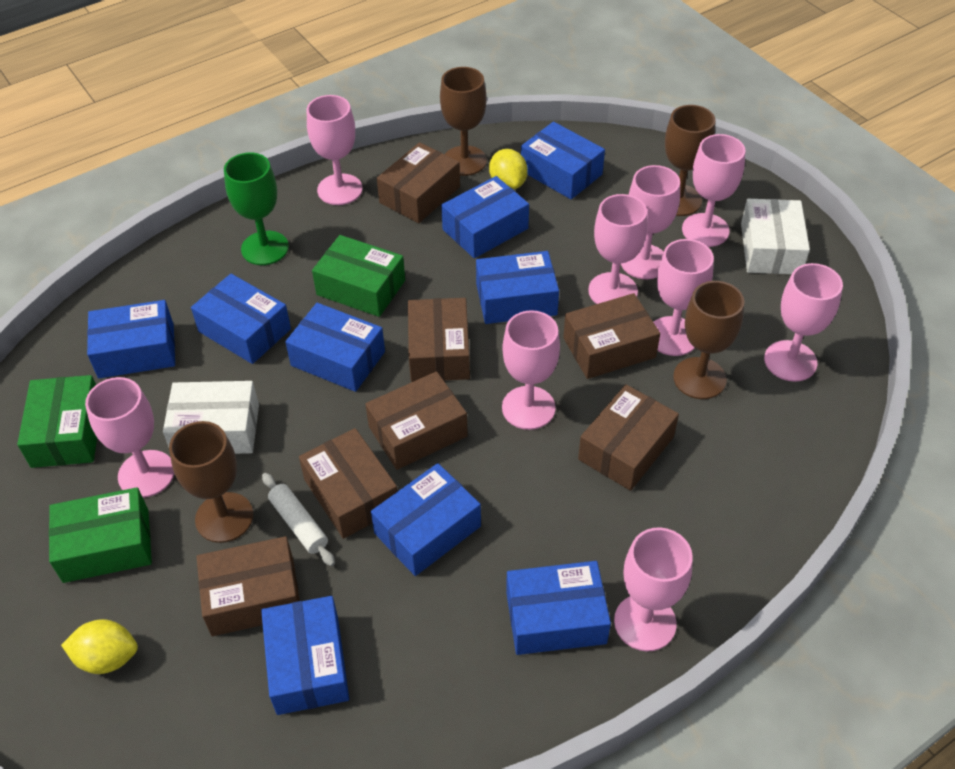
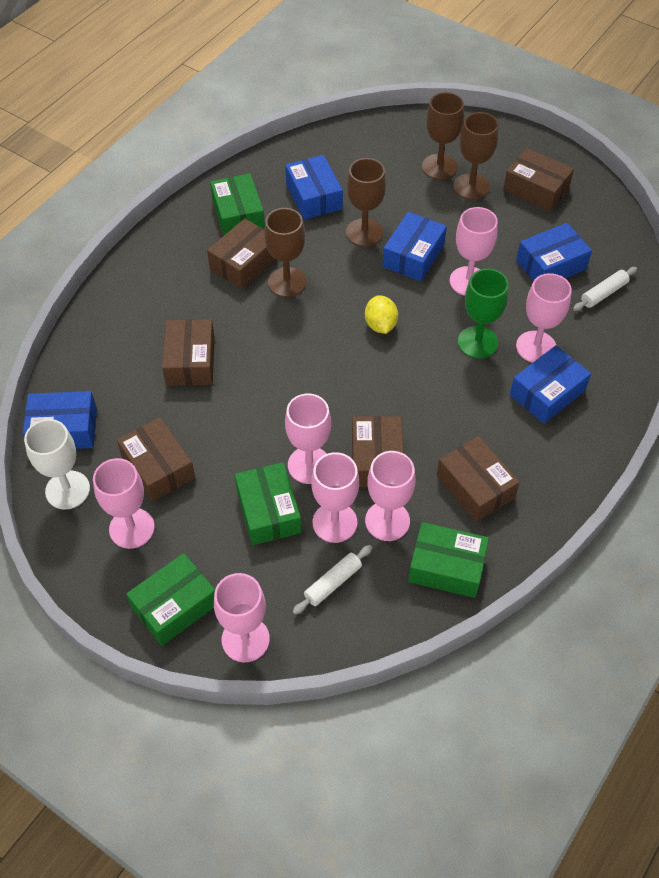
blue box: 9 -> 5
brown box: 7 -> 6
green box: 3 -> 4
pink goblet: 9 -> 7
white box: 2 -> 0
white goblet: 0 -> 1
white rolling pin: 1 -> 2
yellow lemon: 2 -> 1

